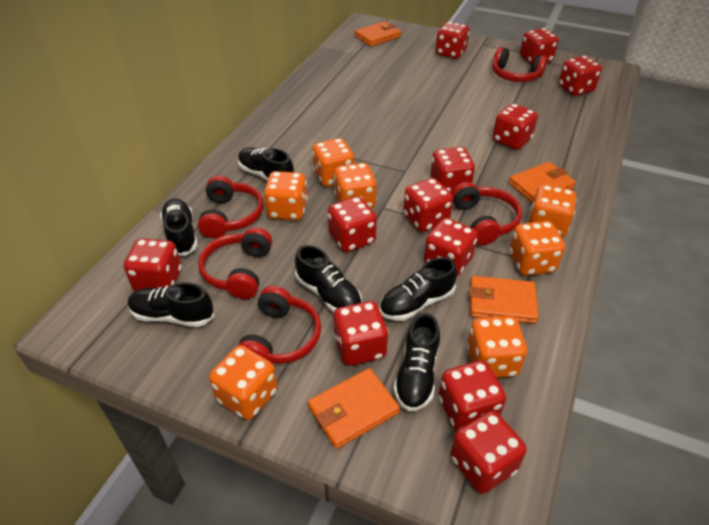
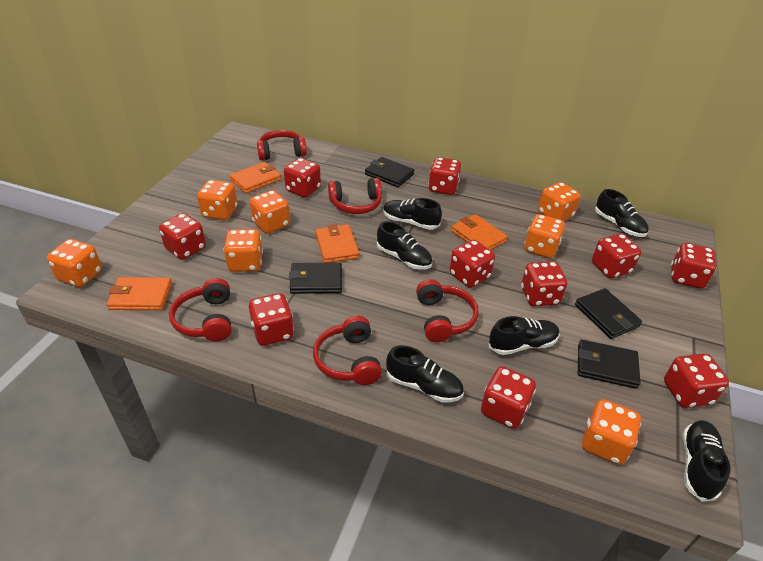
black wallet: 0 -> 4
red dice: 12 -> 10

